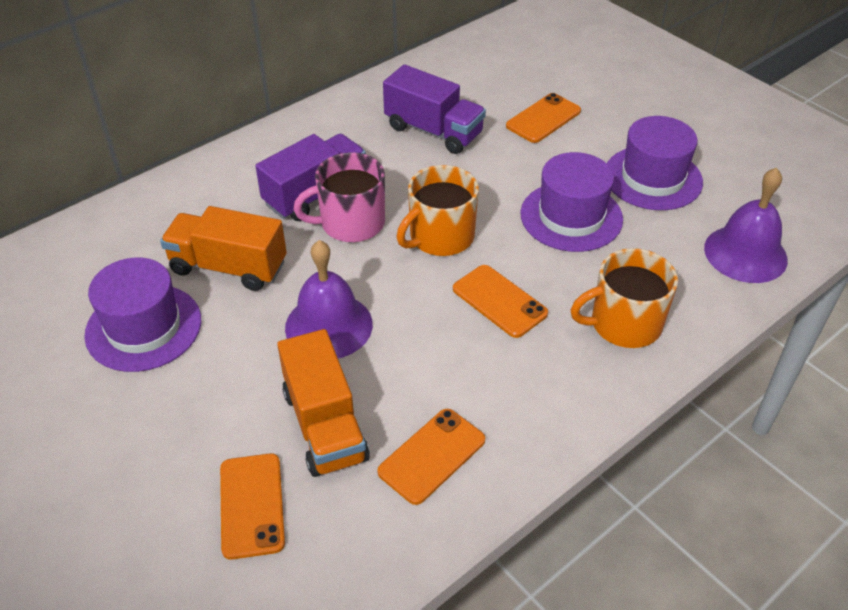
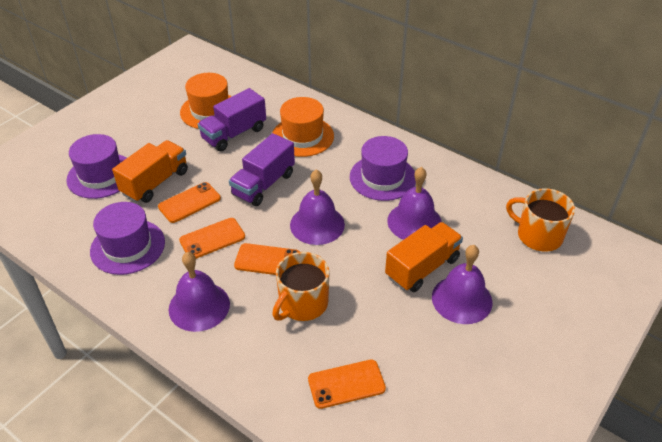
orange hat: 0 -> 2
pink mug: 1 -> 0
purple bell: 2 -> 4

